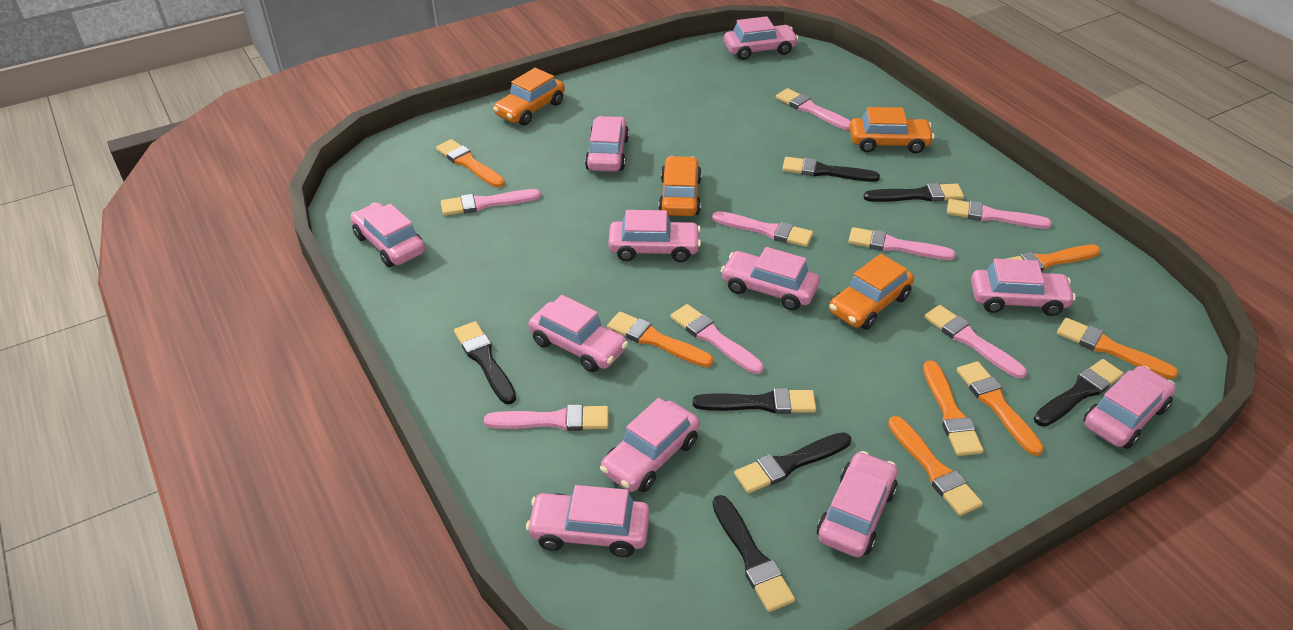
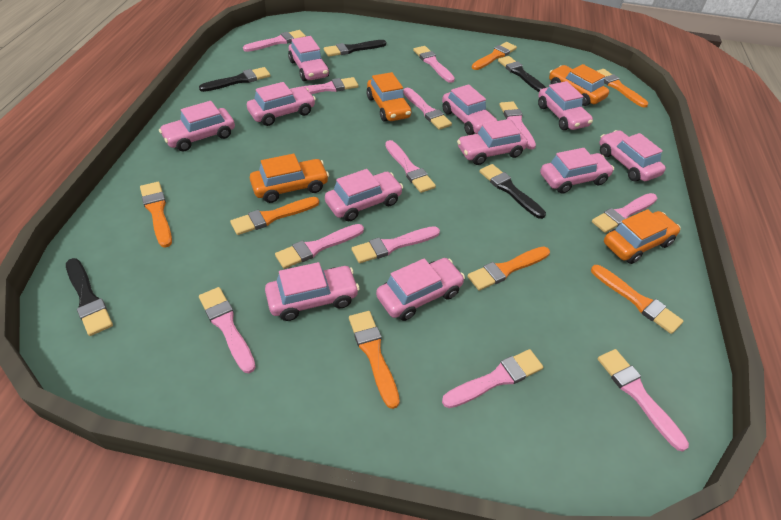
black brush: 7 -> 5
pink brush: 8 -> 12

